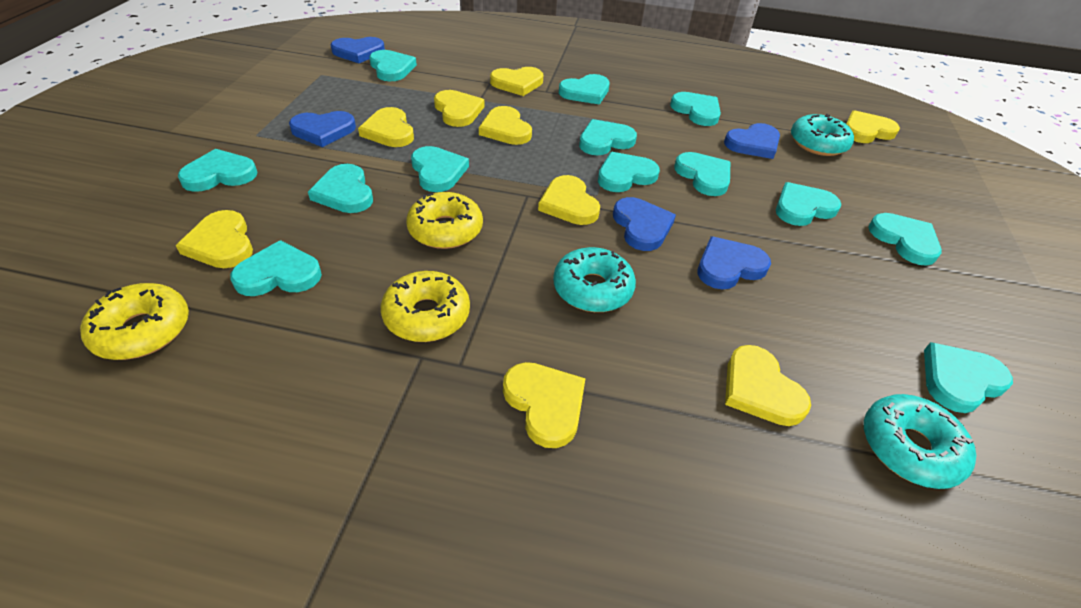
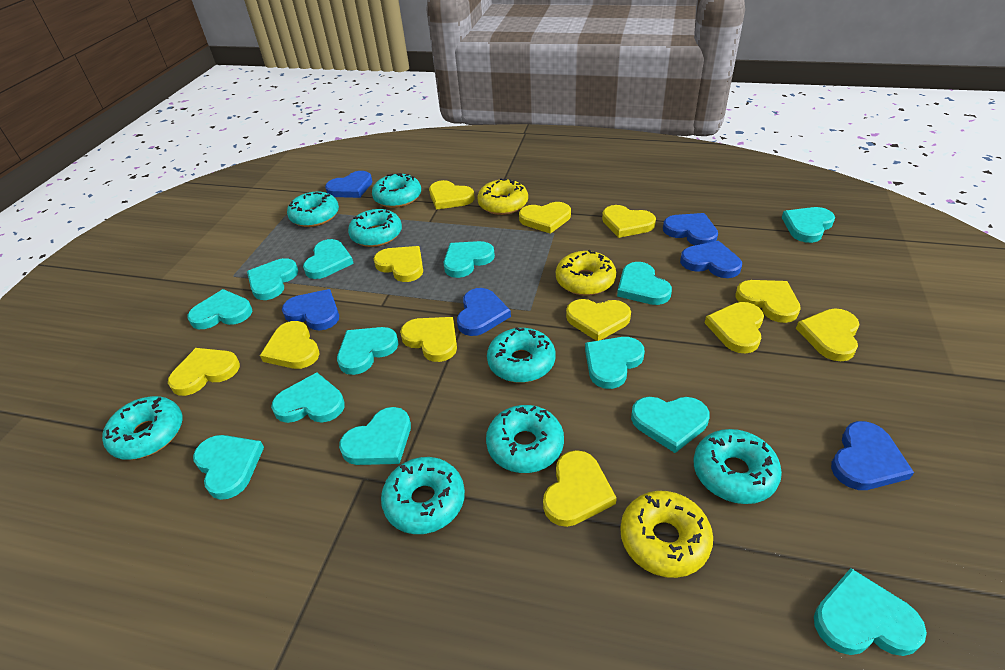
blue heart: 5 -> 6
turquoise donut: 3 -> 8
yellow heart: 9 -> 12

